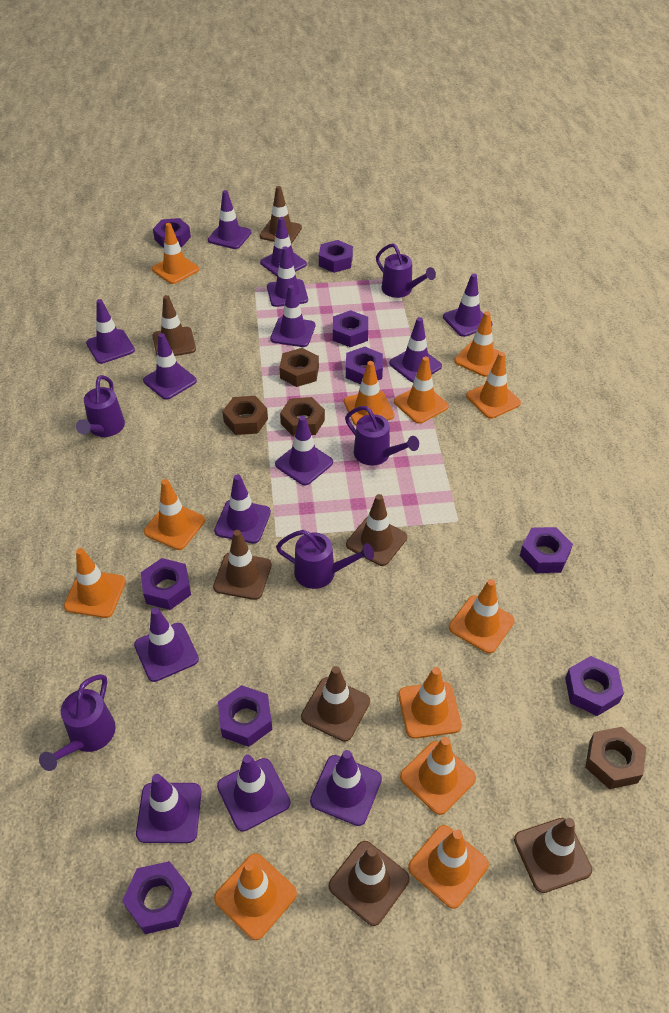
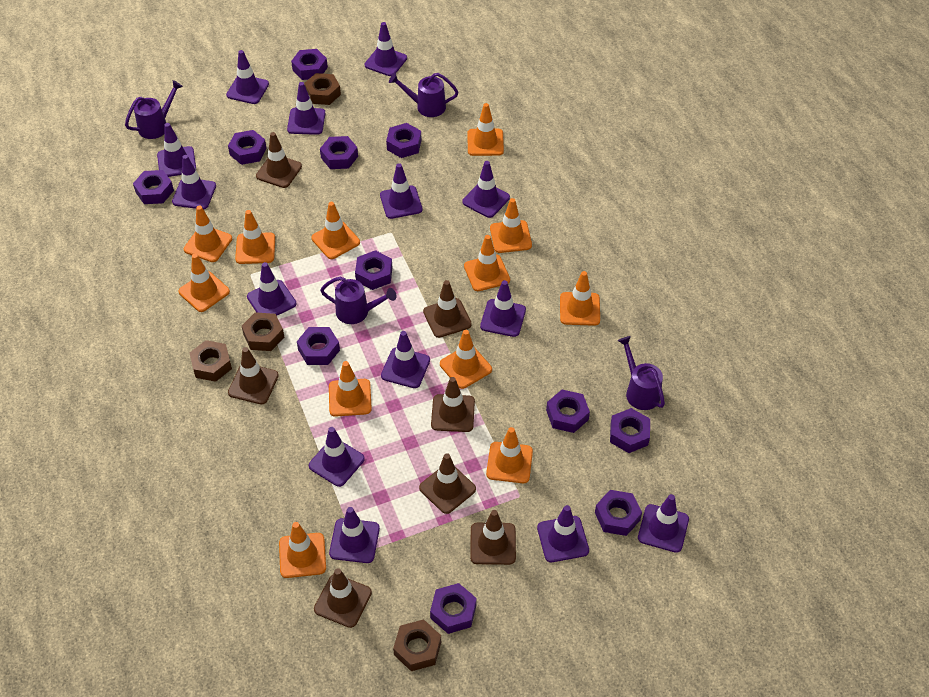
purple nut: 9 -> 11
purple watering can: 5 -> 4

